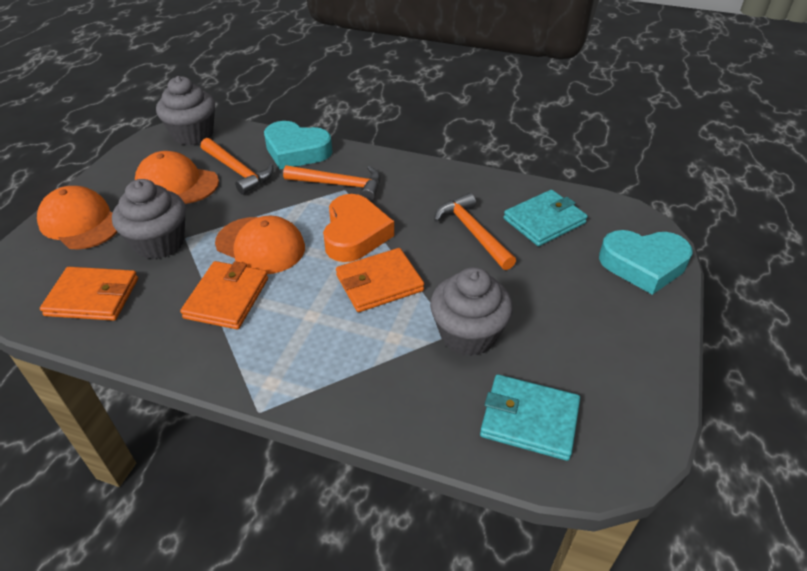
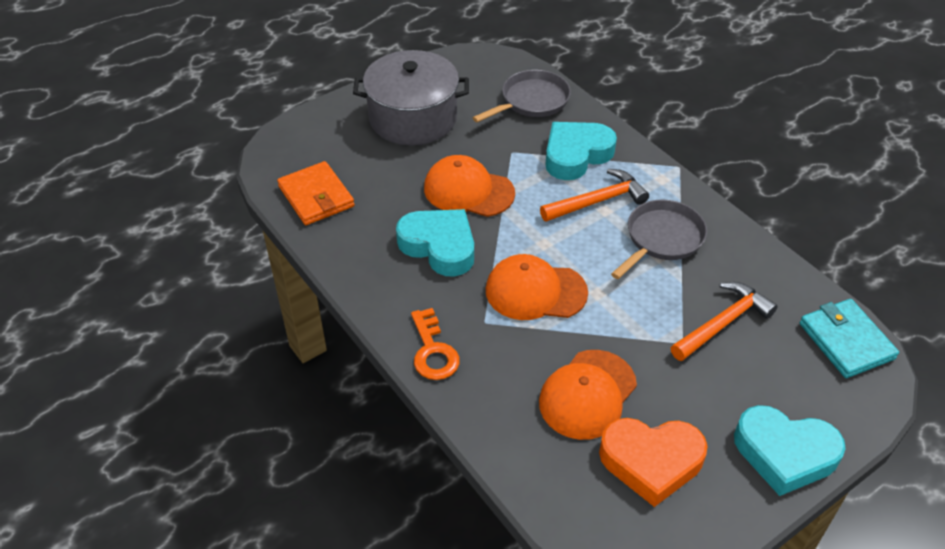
grey cupcake: 3 -> 0
grey pan: 0 -> 2
grey pot: 0 -> 1
orange hammer: 3 -> 2
orange key: 0 -> 1
orange wallet: 3 -> 1
turquoise heart: 2 -> 3
turquoise wallet: 2 -> 1

